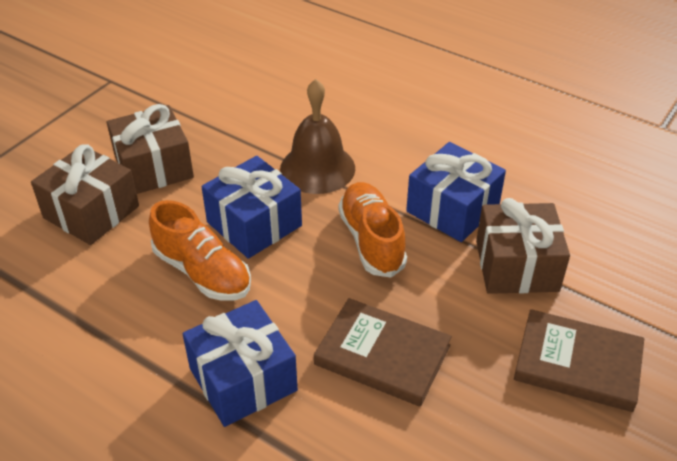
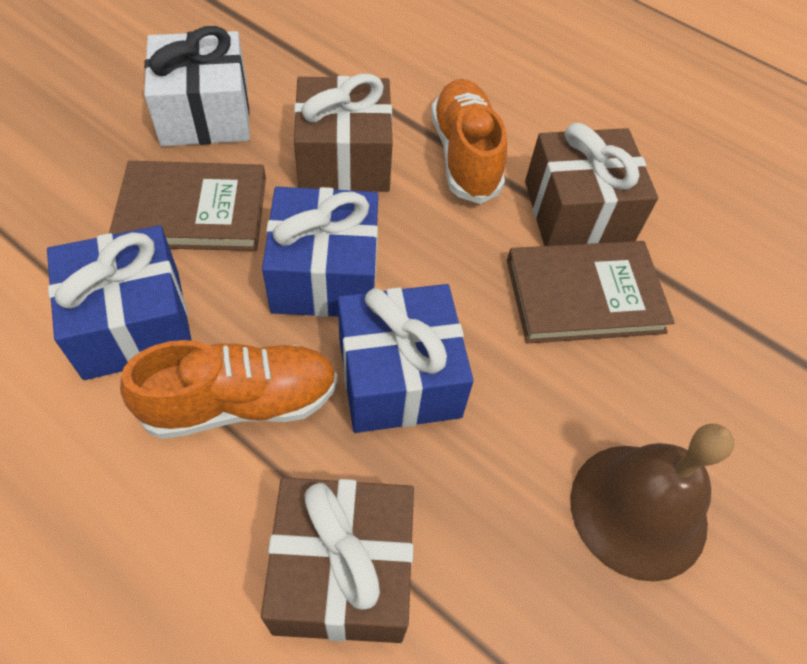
white gift: 0 -> 1

